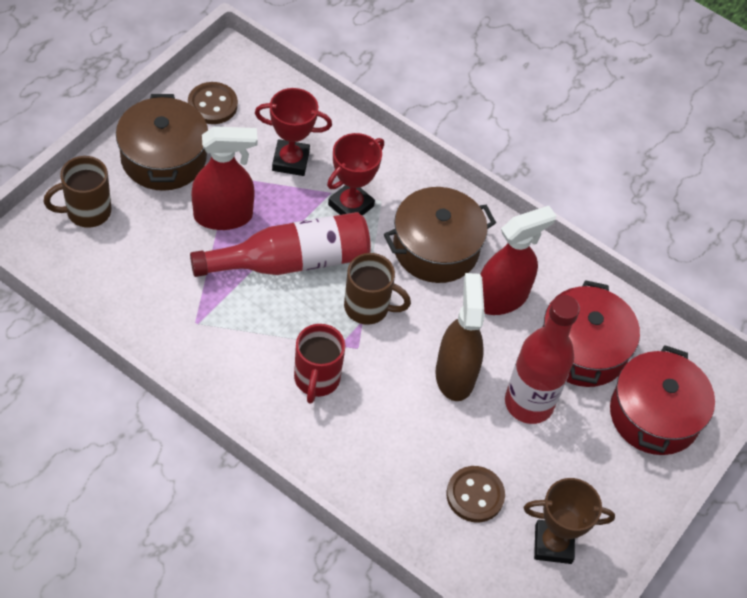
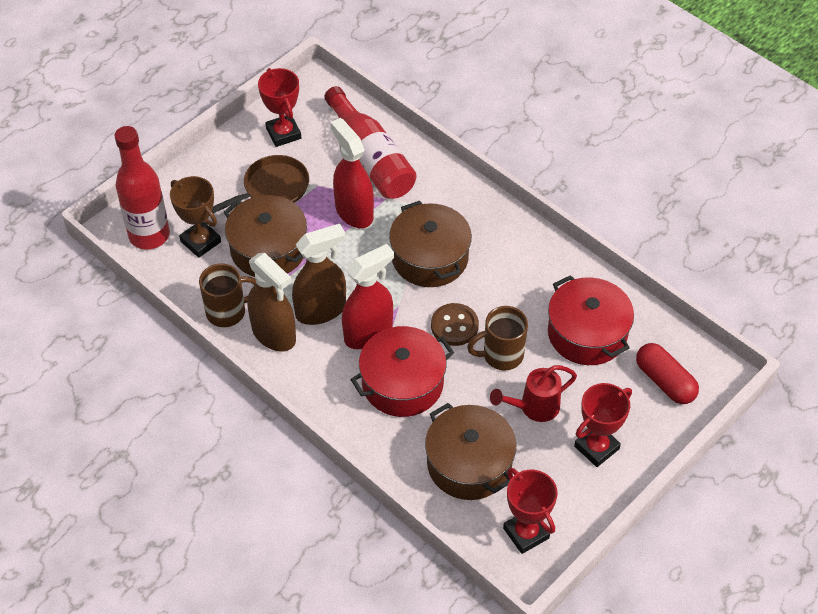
brown button: 2 -> 1
brown pan: 0 -> 1
brown pot: 2 -> 3
brown spray bottle: 1 -> 2
red capsule: 0 -> 1
red mug: 1 -> 0
red trophy: 2 -> 3
red watering can: 0 -> 1

